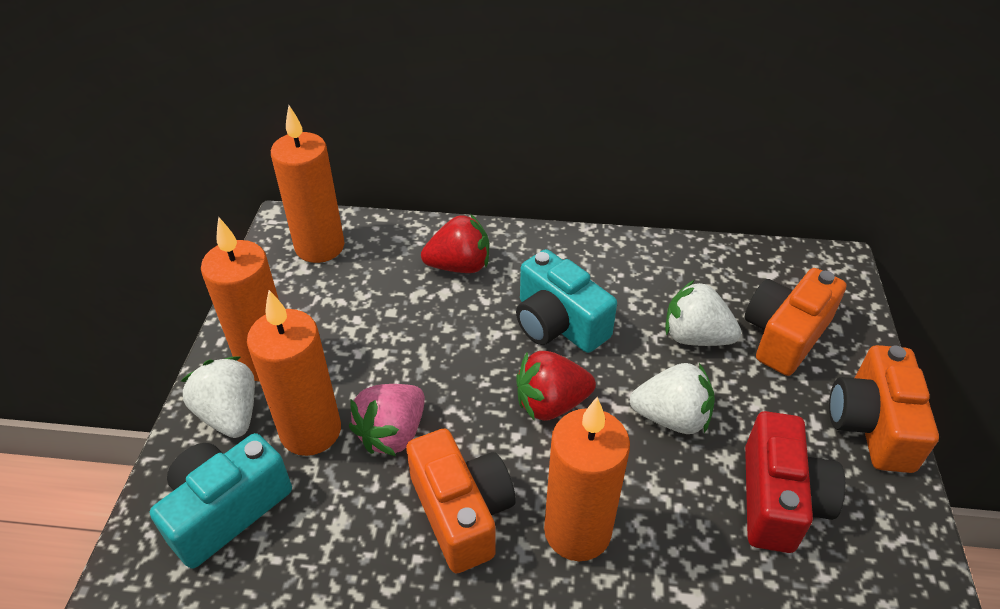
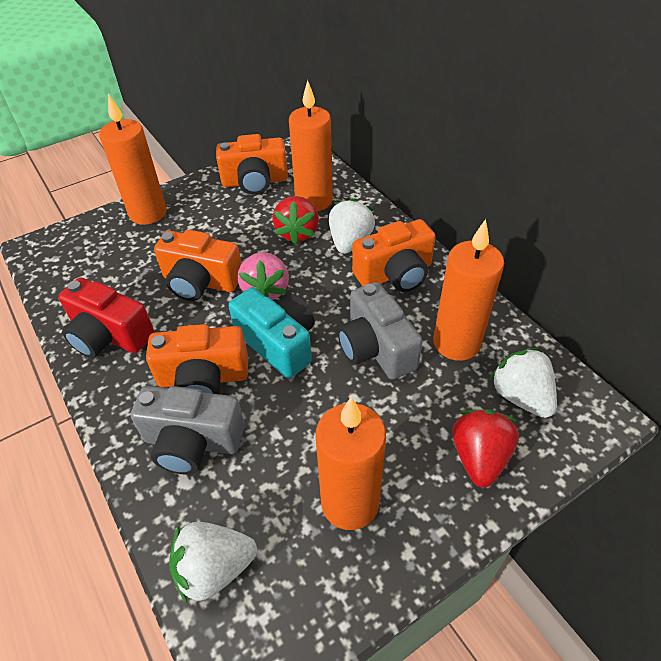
grey camera: 0 -> 2
orange camera: 3 -> 4
turquoise camera: 2 -> 1

